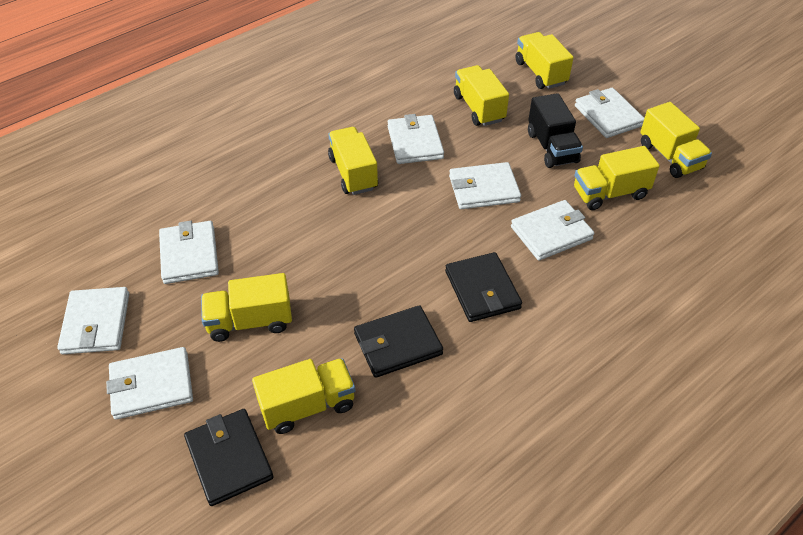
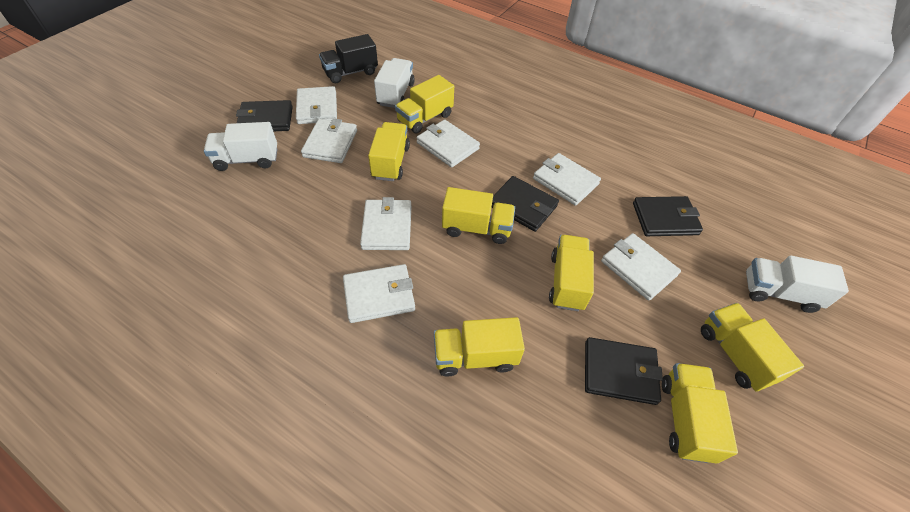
black wallet: 3 -> 4
white truck: 0 -> 3

